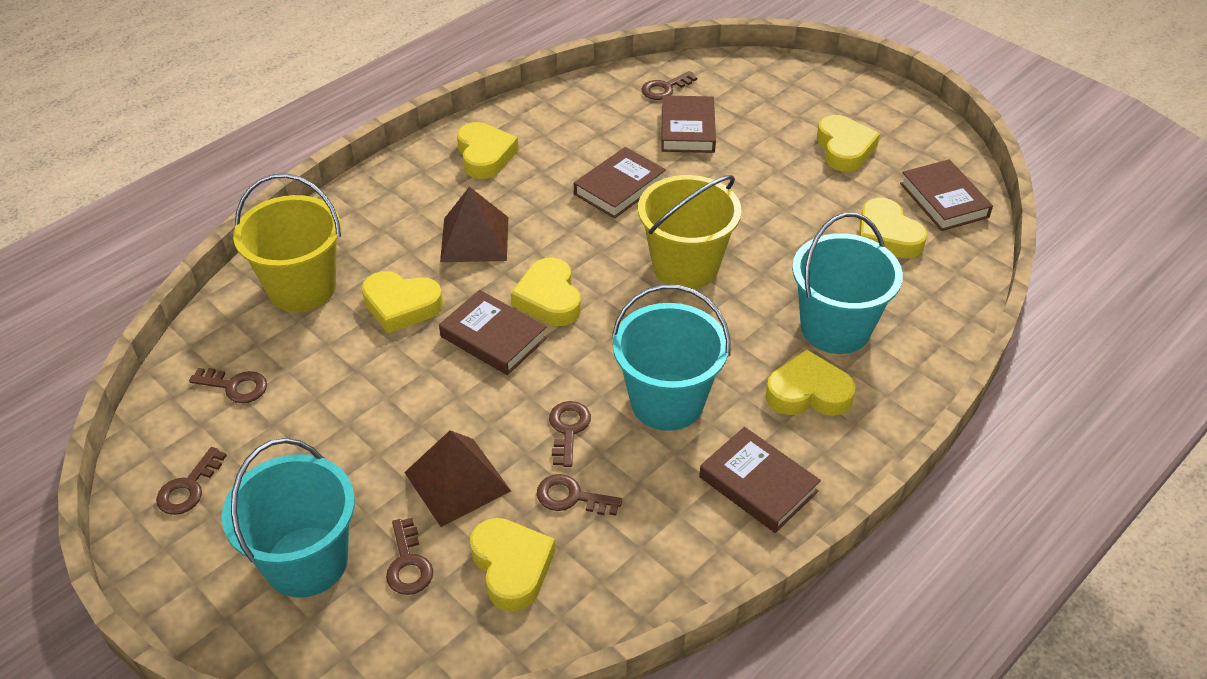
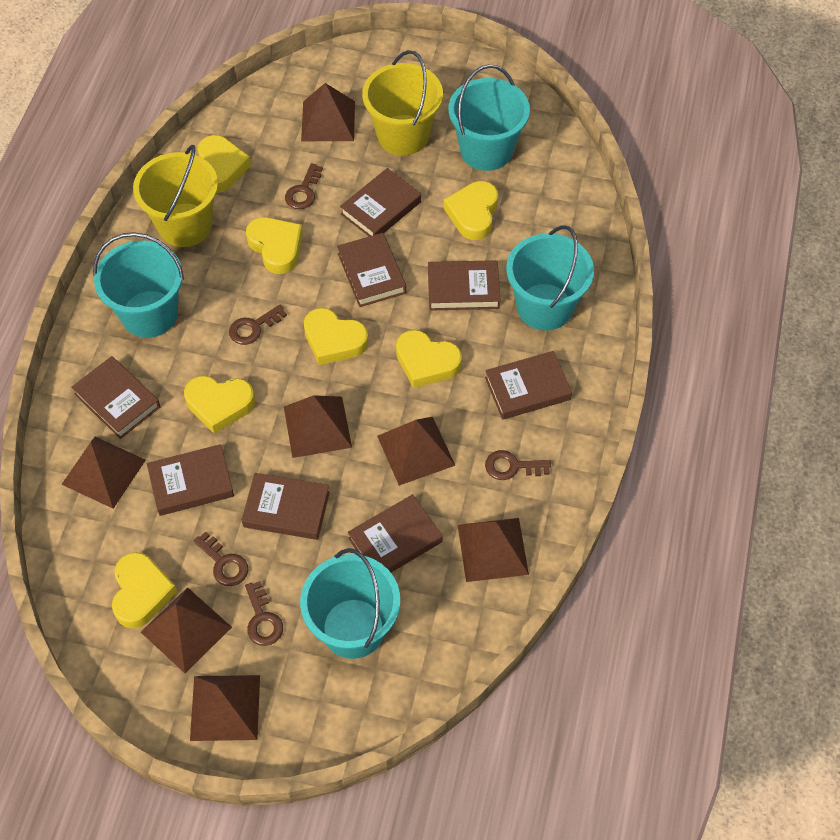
brown book: 5 -> 8
brown key: 6 -> 5
brown pyramid: 2 -> 7
turquoise bucket: 3 -> 4

